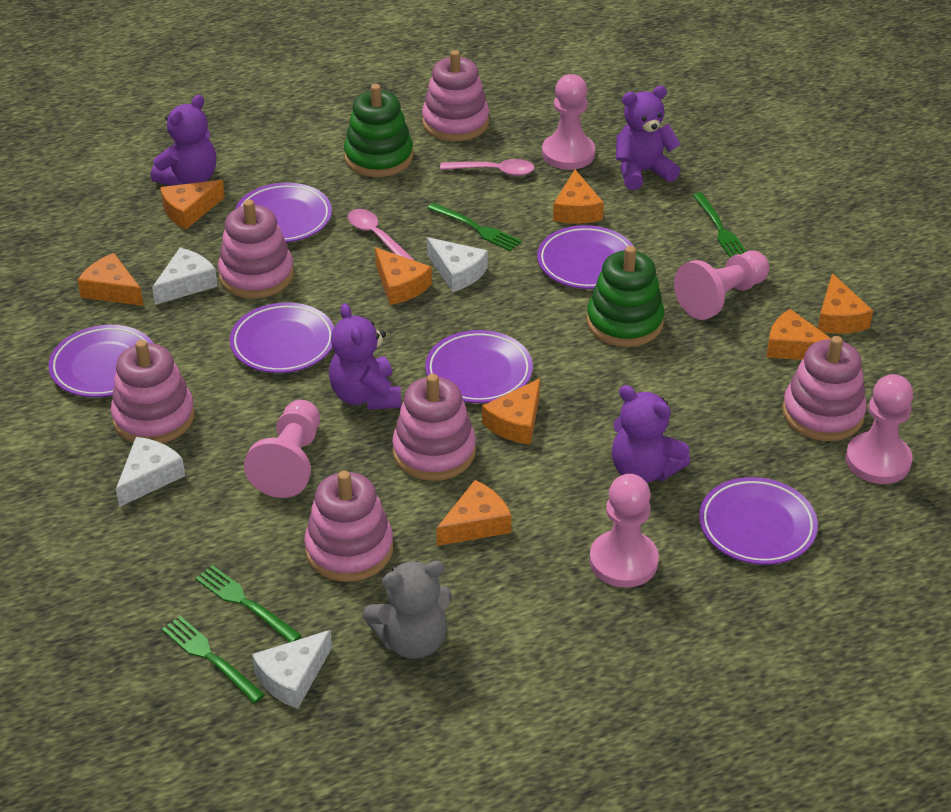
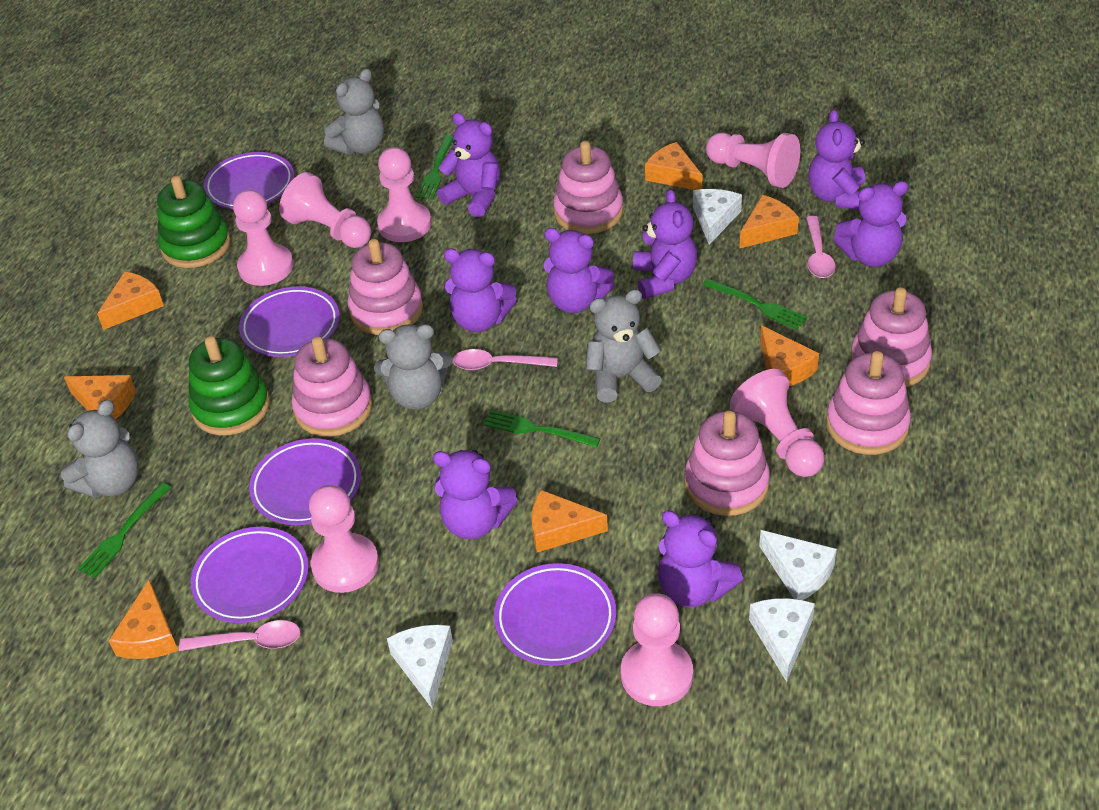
grey teddy bear: 1 -> 4
orange cheese: 8 -> 7
pink pawn: 5 -> 7
pink spoon: 2 -> 3
purple plate: 6 -> 5
purple teddy bear: 4 -> 8

